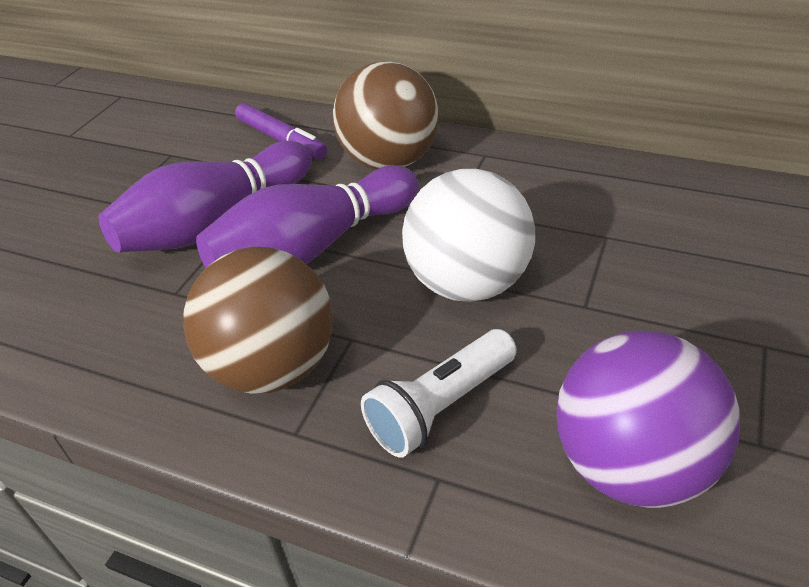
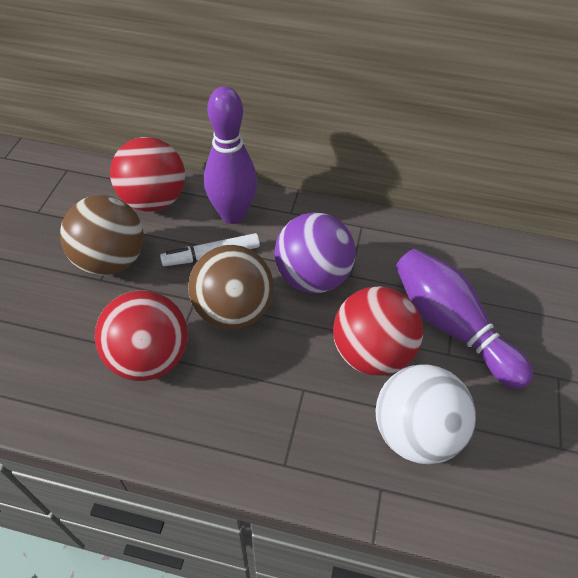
purple marker: 1 -> 0
red ball: 0 -> 3
white flashlight: 1 -> 0
white marker: 0 -> 1

